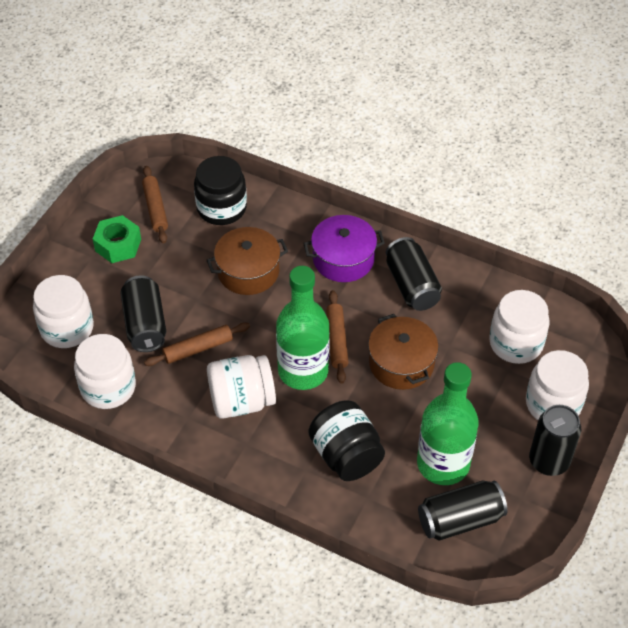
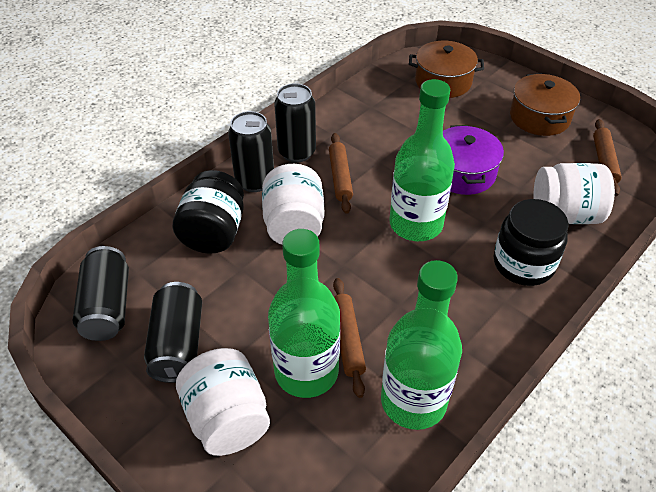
green bottle: 2 -> 3
green nut: 1 -> 0
white jar: 5 -> 3

